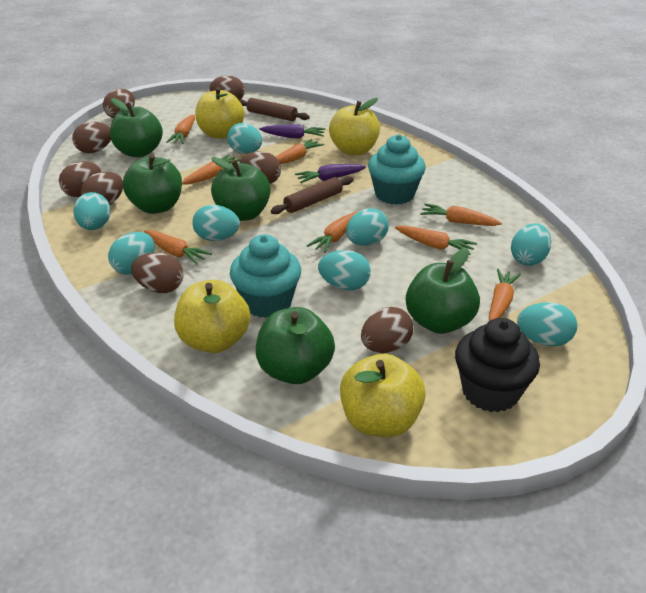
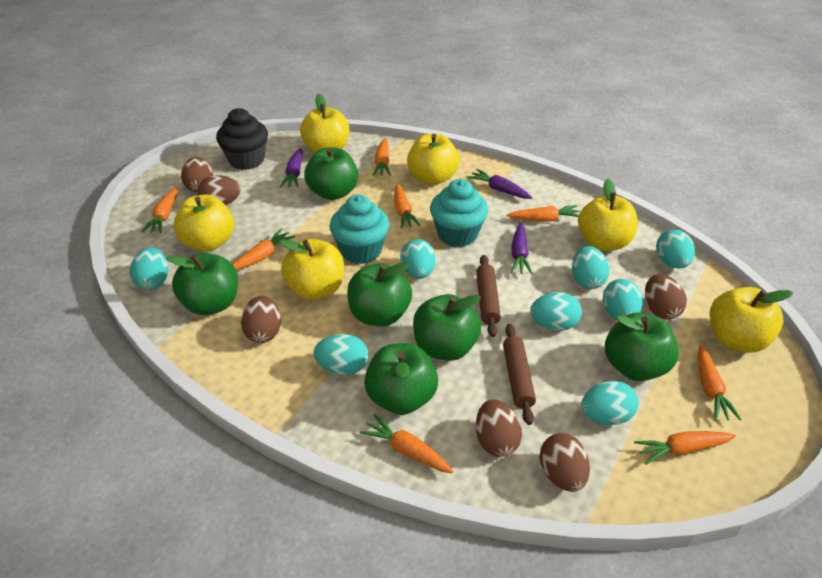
brown egg: 8 -> 6
green apple: 5 -> 6
purple carrot: 2 -> 3
yellow apple: 4 -> 6

